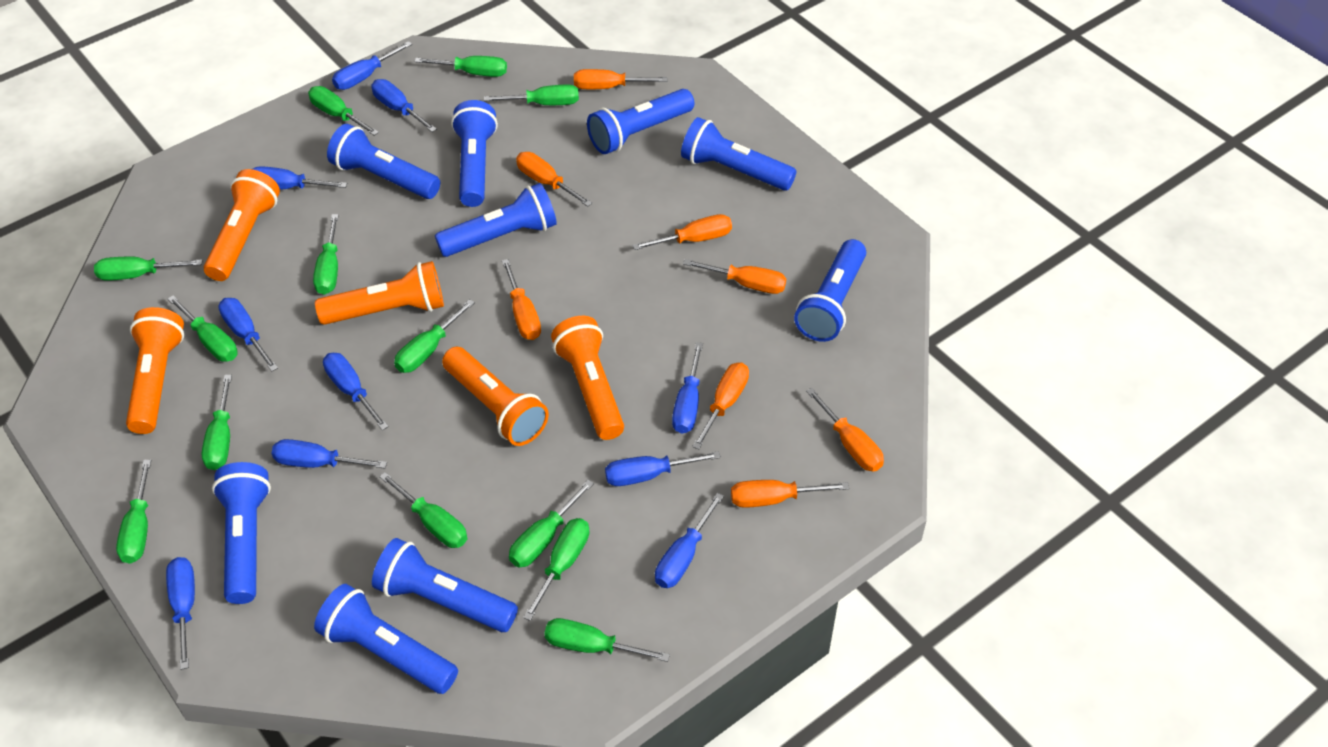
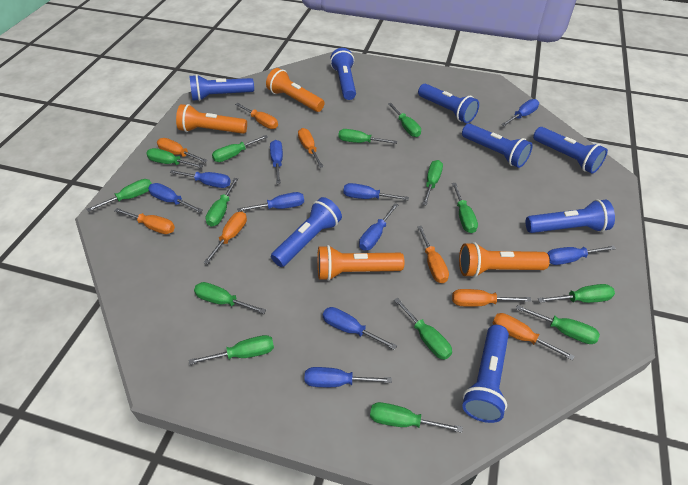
blue flashlight: 9 -> 8
green screwdriver: 13 -> 14
orange flashlight: 5 -> 4

